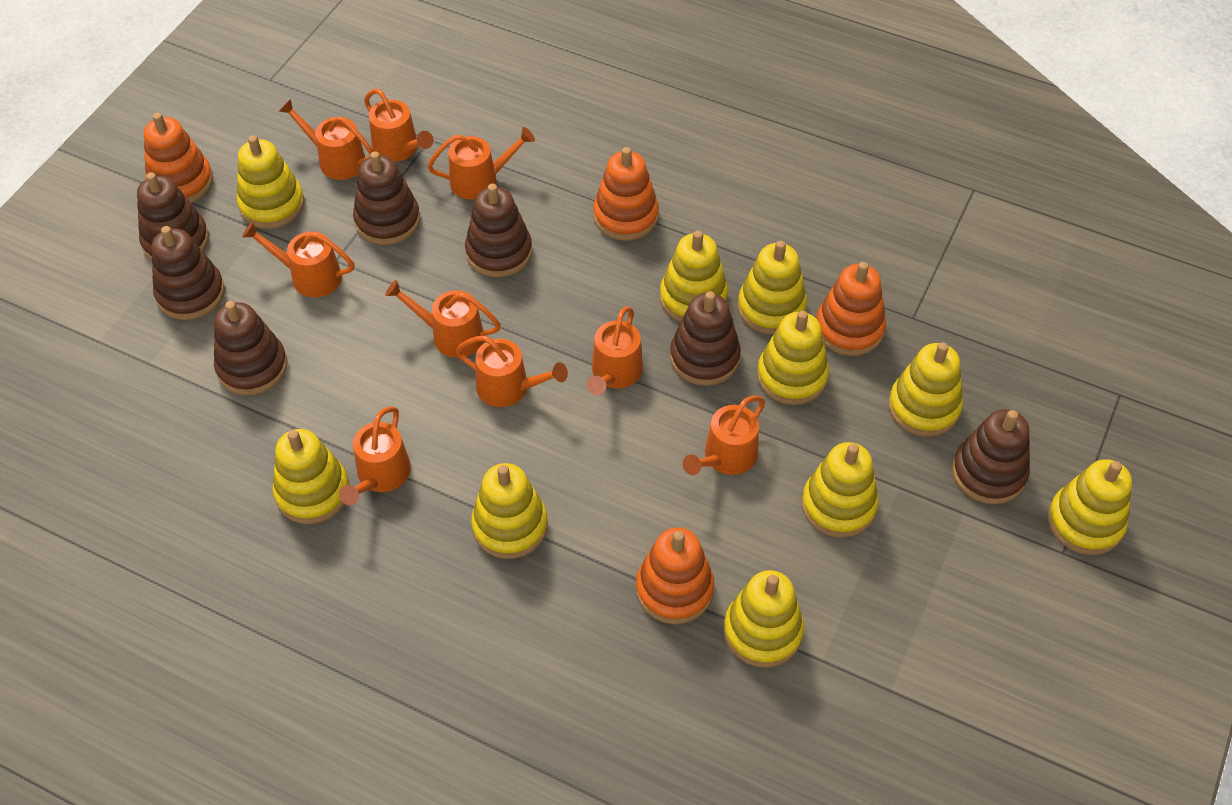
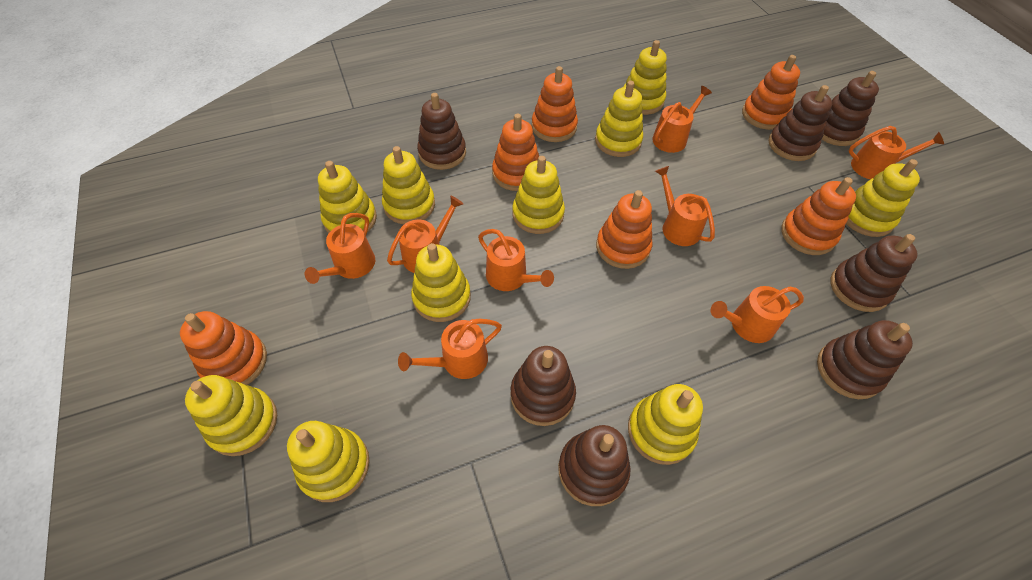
orange stacking toy: 4 -> 6
orange watering can: 9 -> 8

